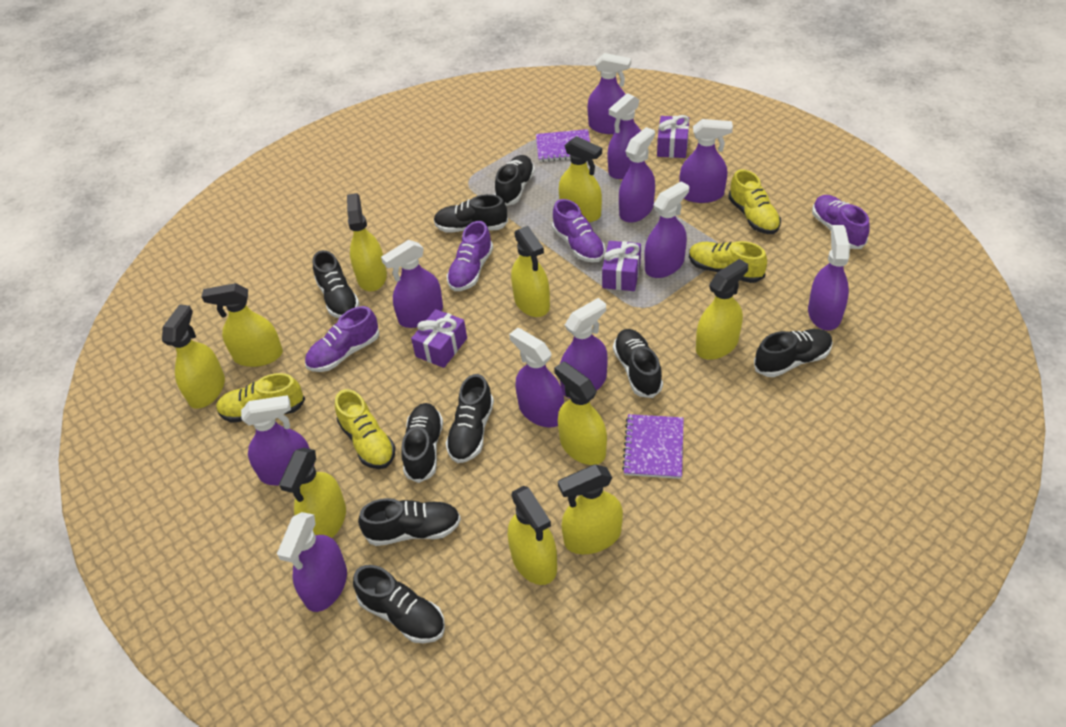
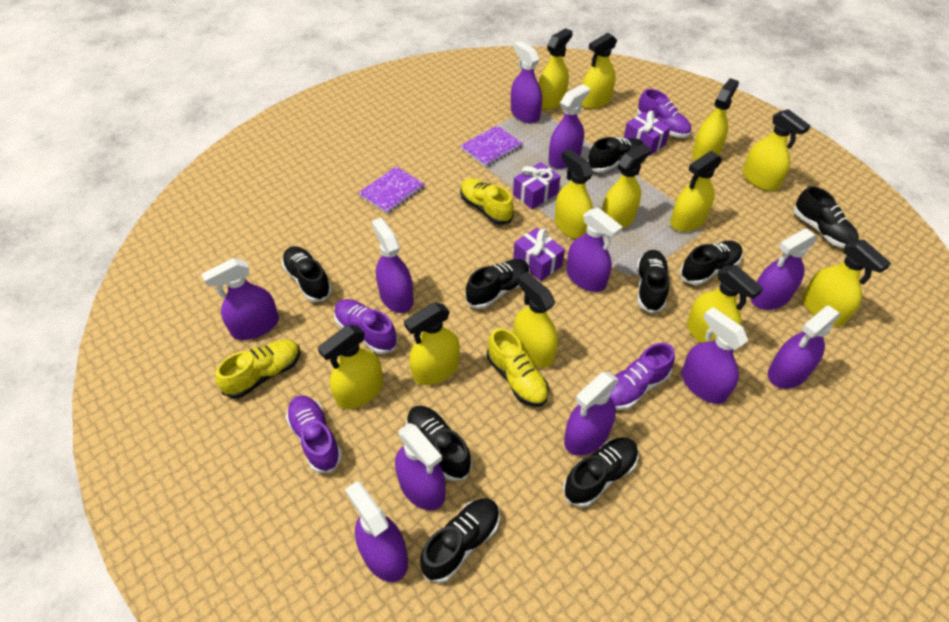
yellow shoe: 4 -> 3
yellow spray bottle: 10 -> 12

